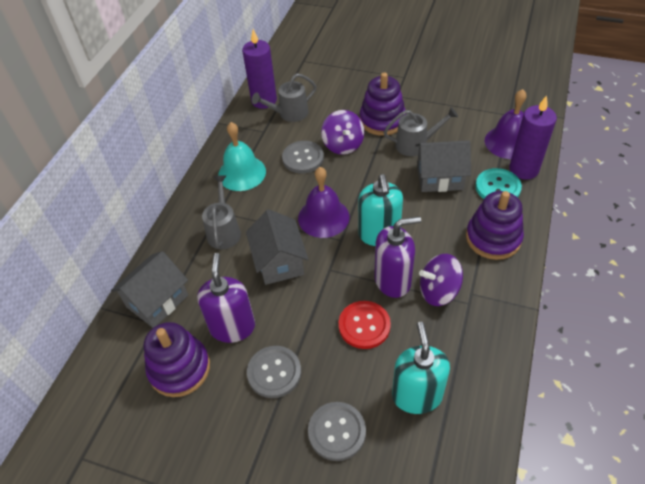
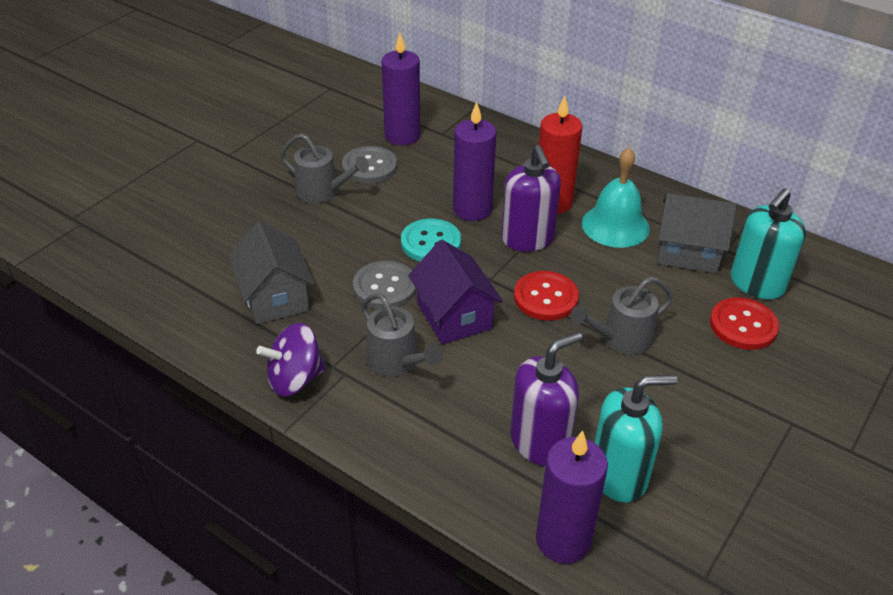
grey button: 3 -> 2
grey house: 3 -> 2
purple bell: 2 -> 0
purple candle: 2 -> 3
purple house: 0 -> 1
purple spinning top: 2 -> 1
purple stacking toy: 3 -> 0
red button: 1 -> 2
red candle: 0 -> 1

